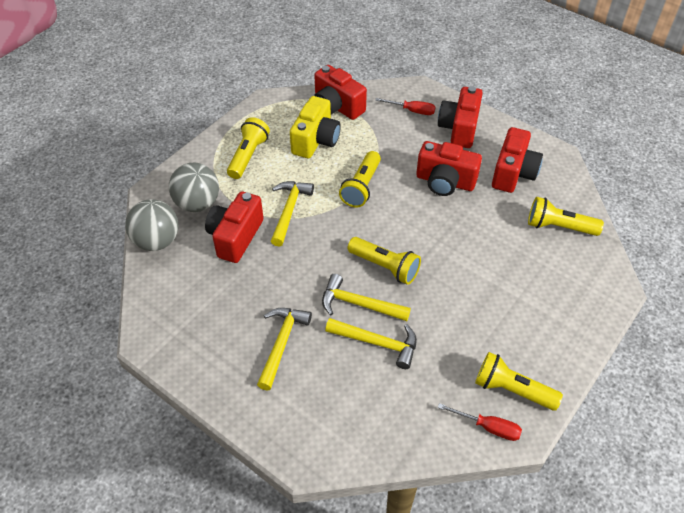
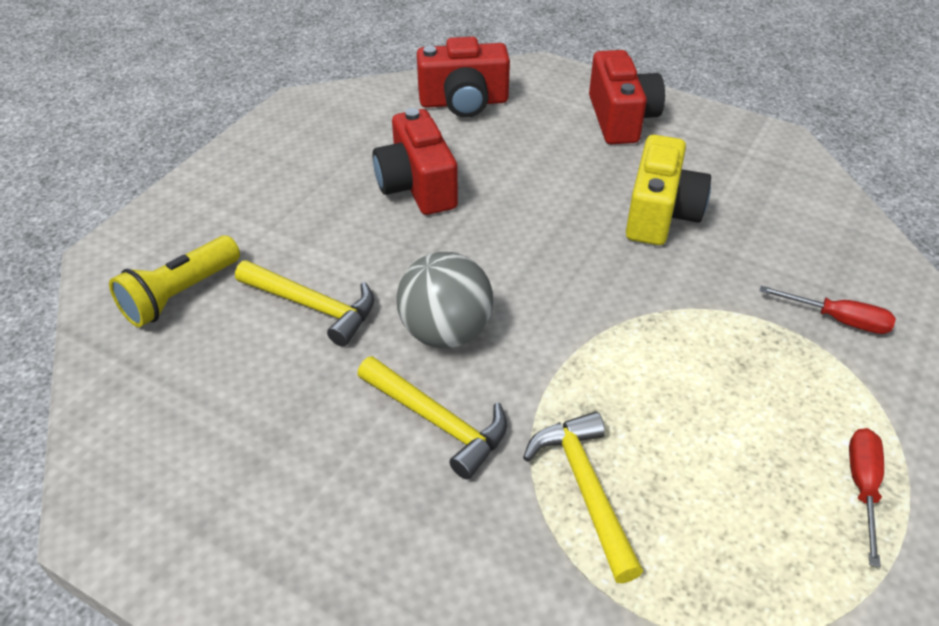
grey ball: 2 -> 1
red camera: 5 -> 3
yellow flashlight: 5 -> 1
yellow hammer: 4 -> 3

